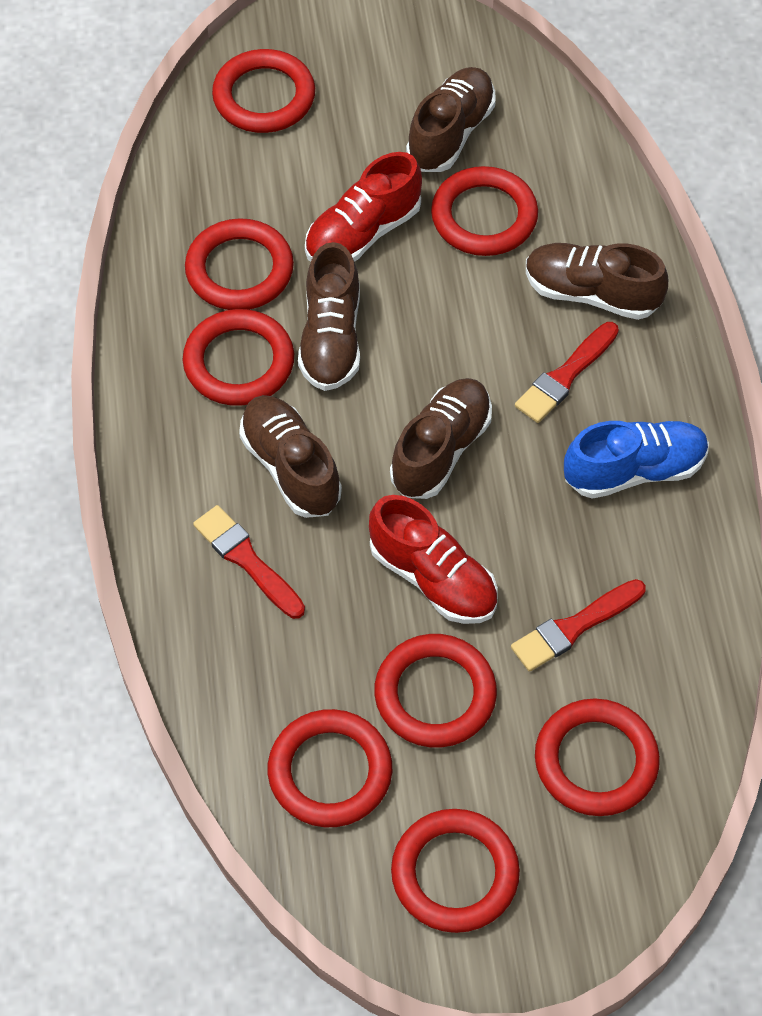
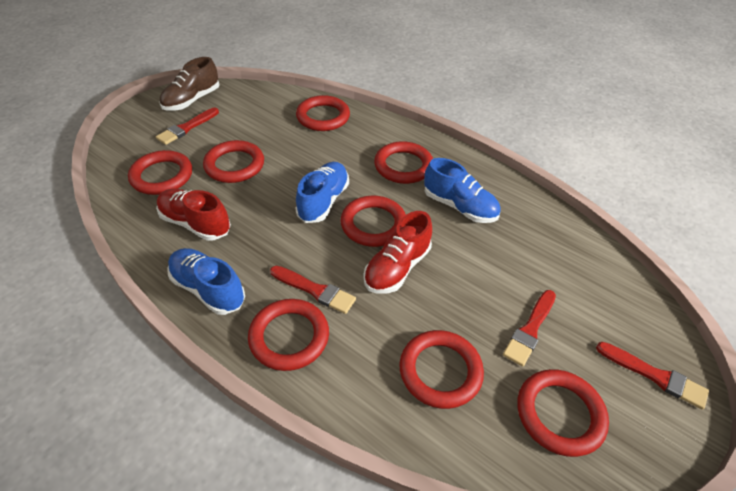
blue shoe: 1 -> 3
brown shoe: 5 -> 1
red brush: 3 -> 4

